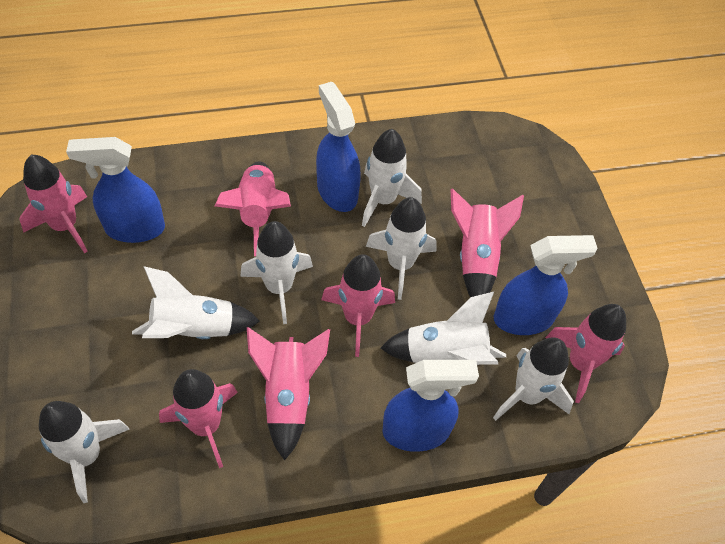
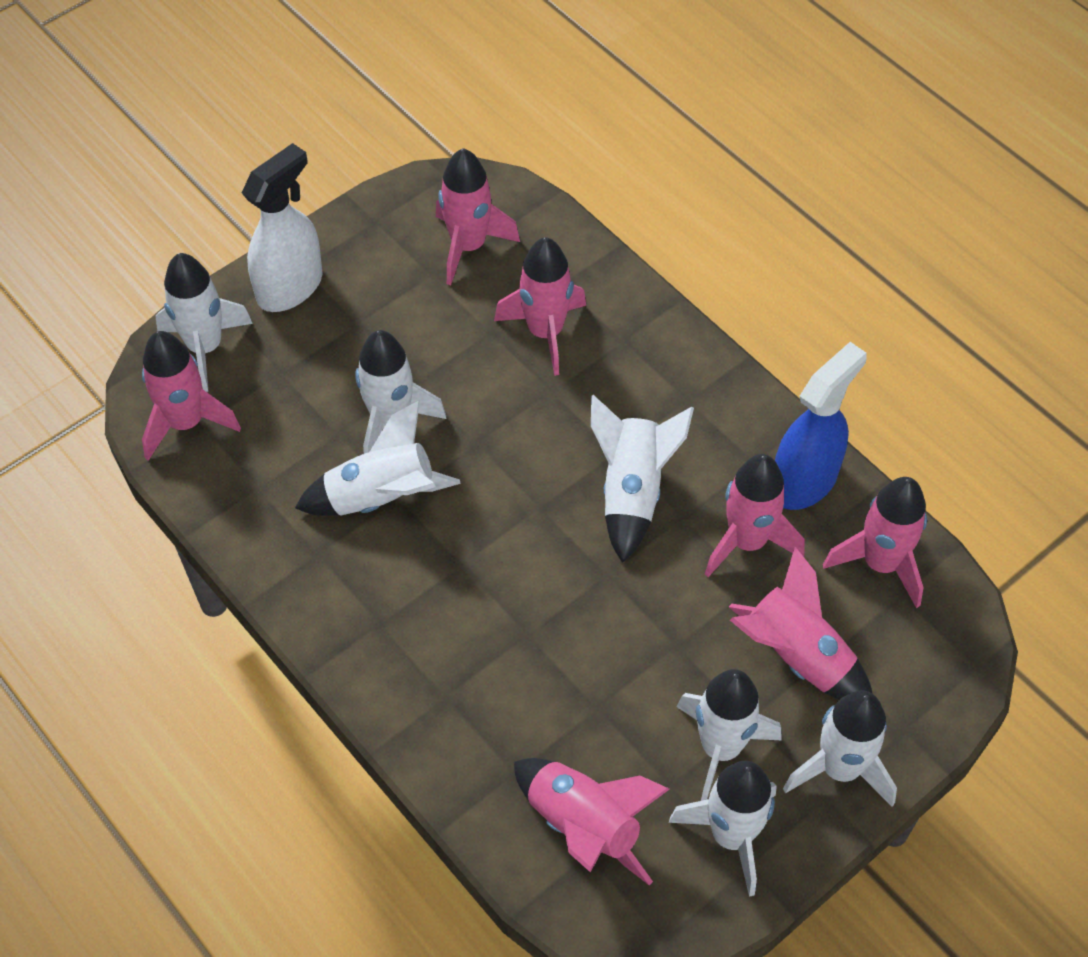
blue spray bottle: 4 -> 1
white spray bottle: 0 -> 1

